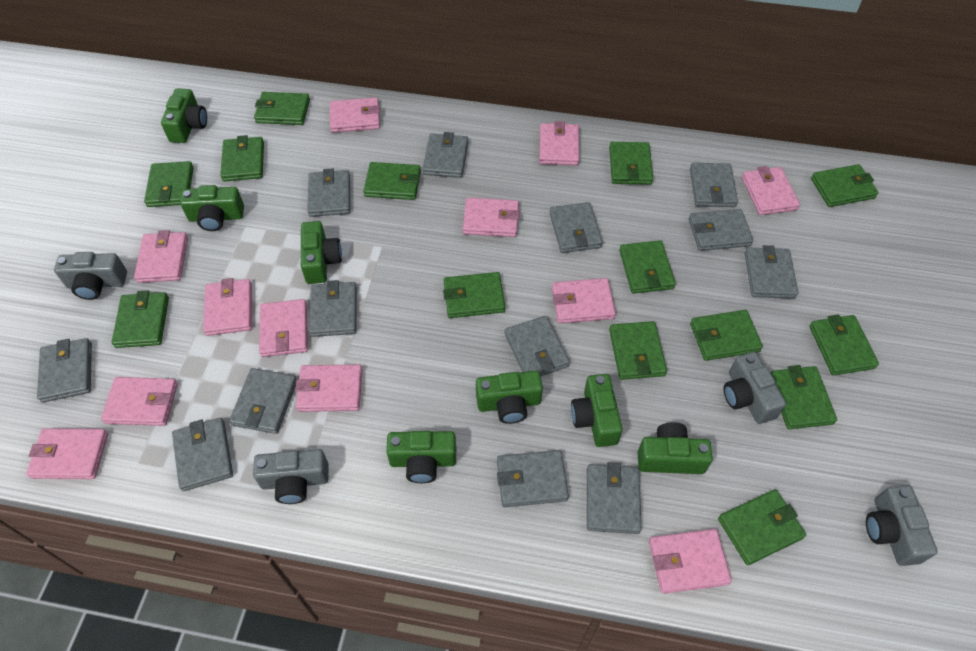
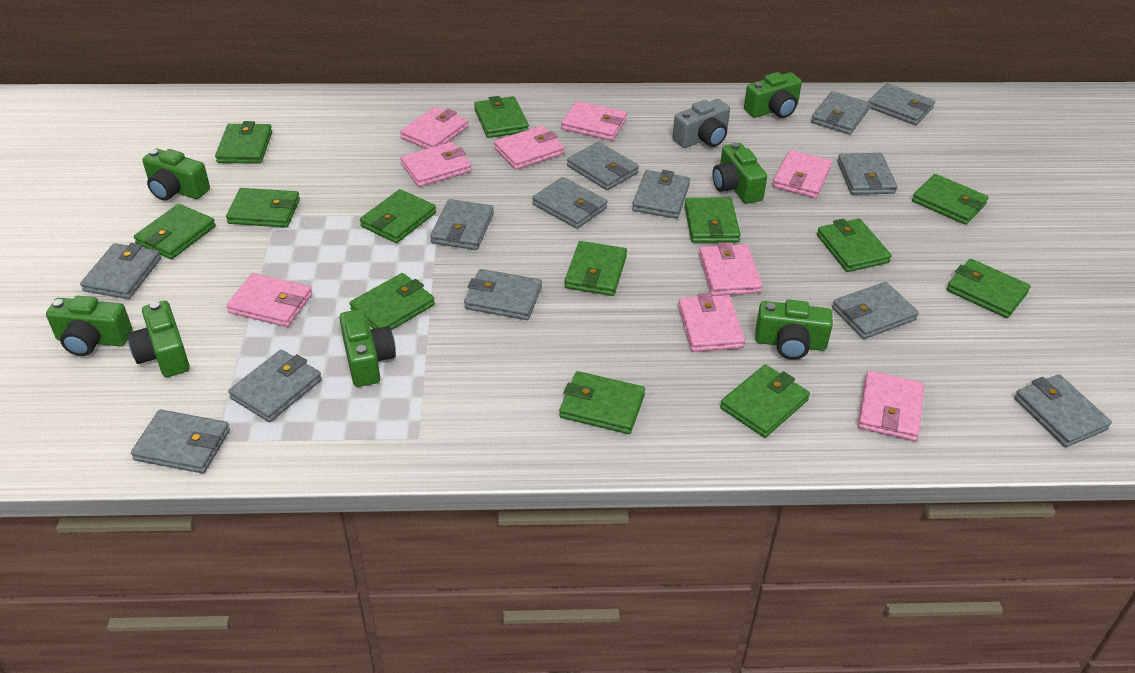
green wallet: 14 -> 13
grey camera: 4 -> 1
pink wallet: 12 -> 9

